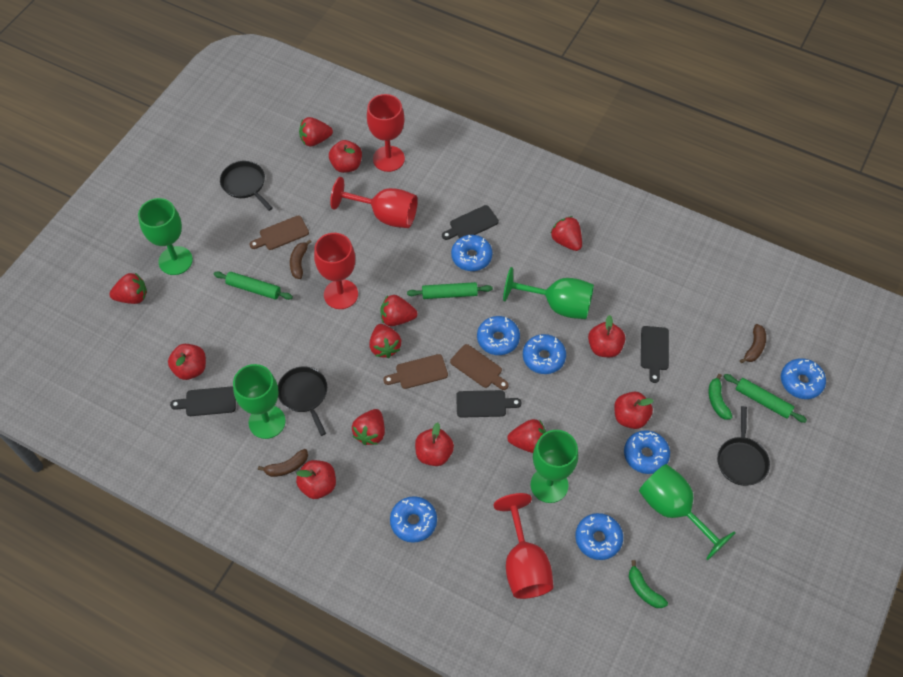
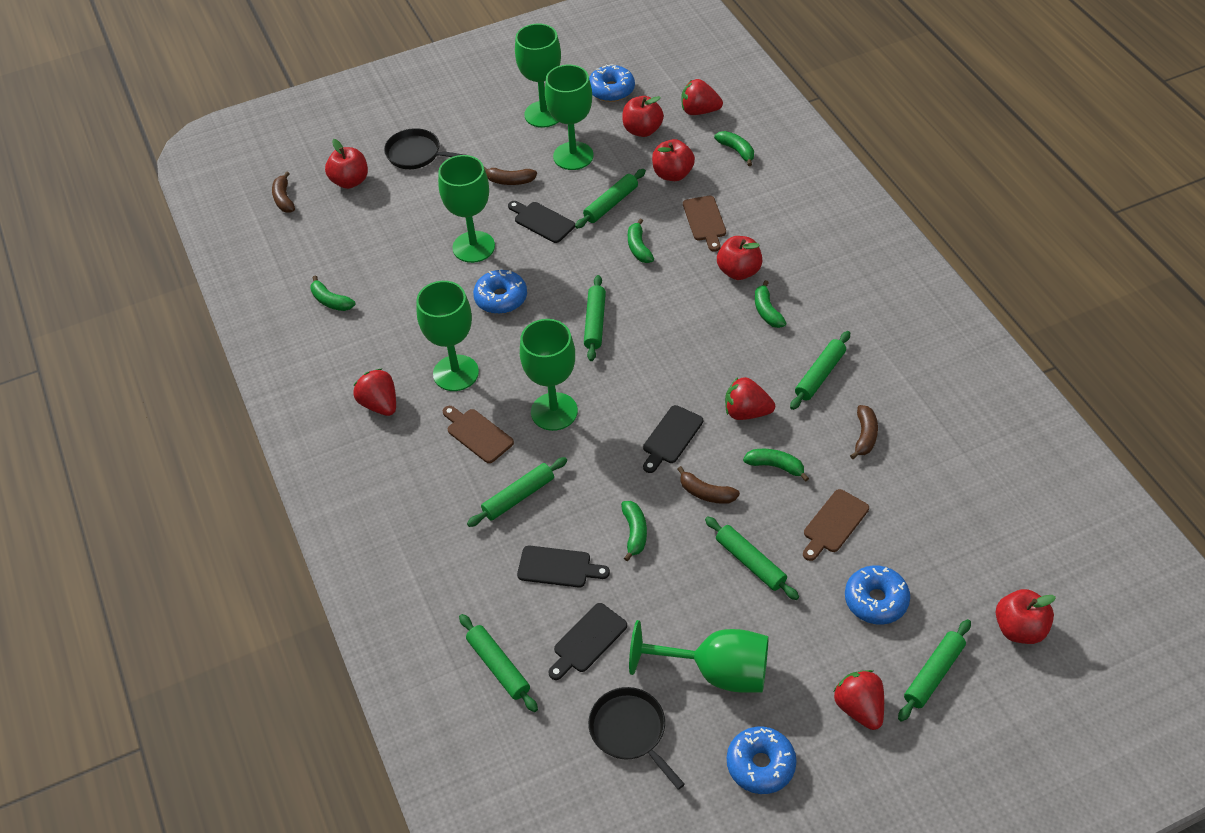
black pan: 3 -> 2
blue donut: 7 -> 4
brown banana: 3 -> 4
green banana: 2 -> 6
green goblet: 5 -> 6
green rolling pin: 3 -> 7
red apple: 6 -> 5
red goblet: 4 -> 0
red strawberry: 7 -> 4

